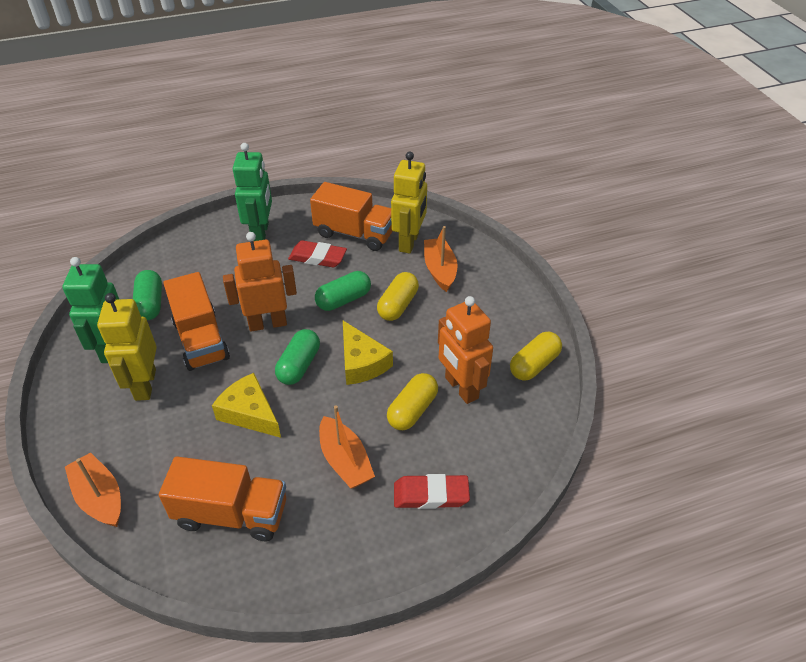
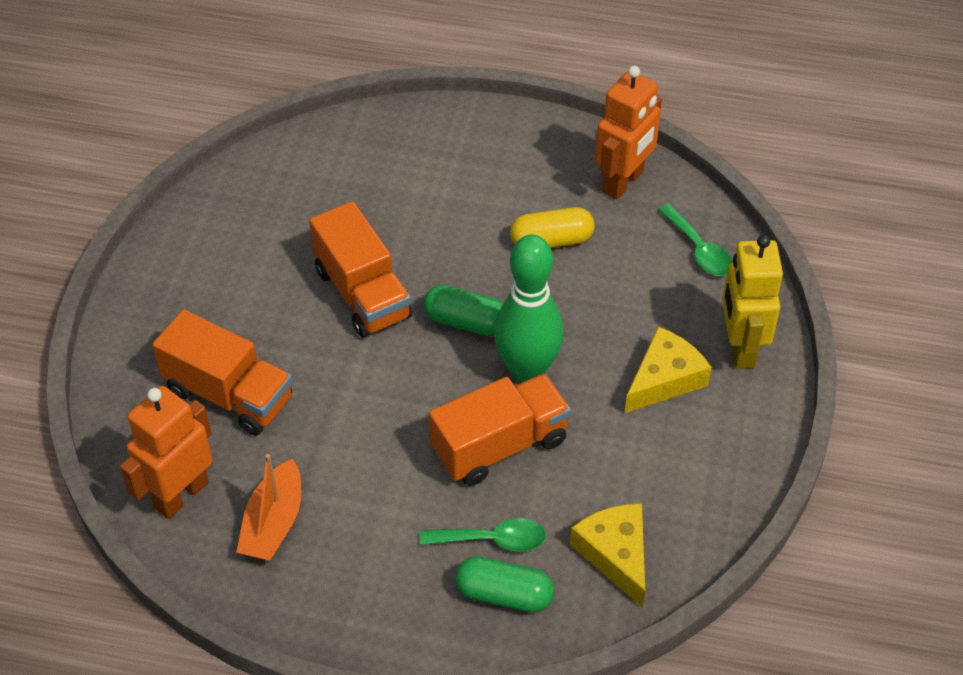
green bowling pin: 0 -> 1
green capsule: 3 -> 2
green robot: 2 -> 0
green spoon: 0 -> 2
orange boat: 3 -> 1
red eraser: 2 -> 0
yellow capsule: 3 -> 1
yellow robot: 2 -> 1

